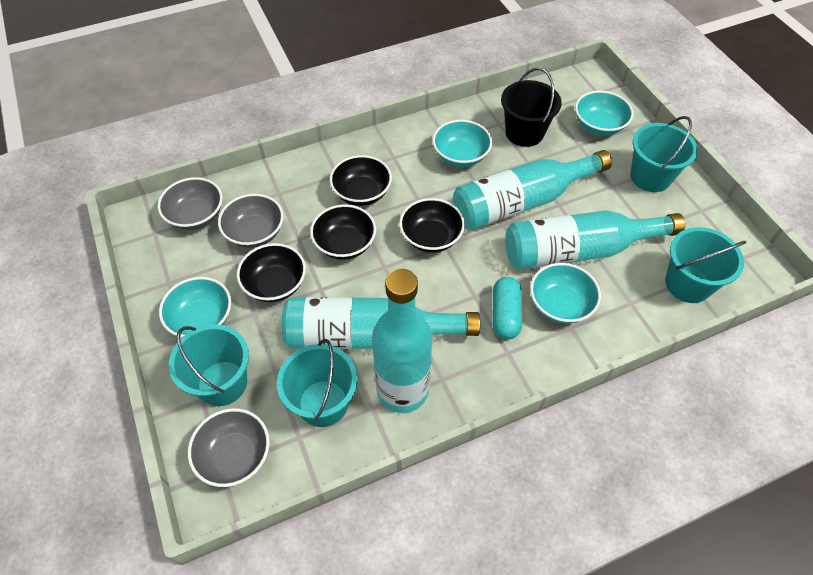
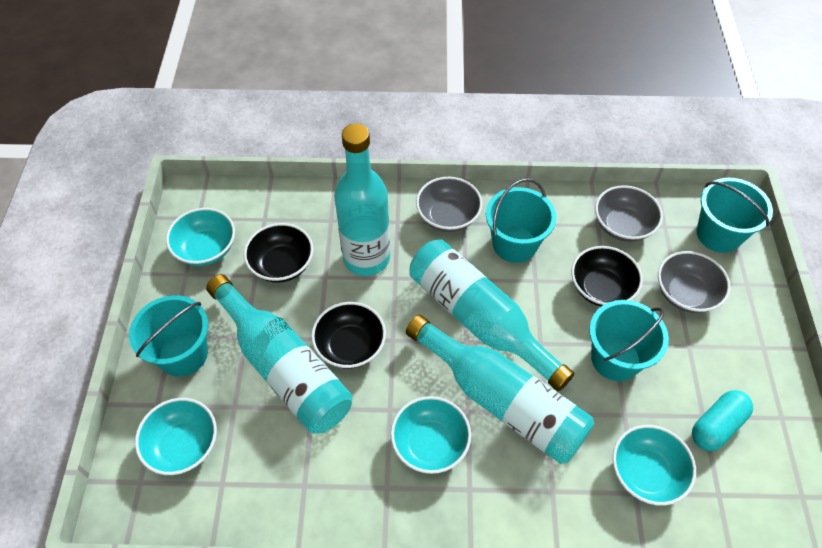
black bowl: 4 -> 3
black bucket: 1 -> 0

